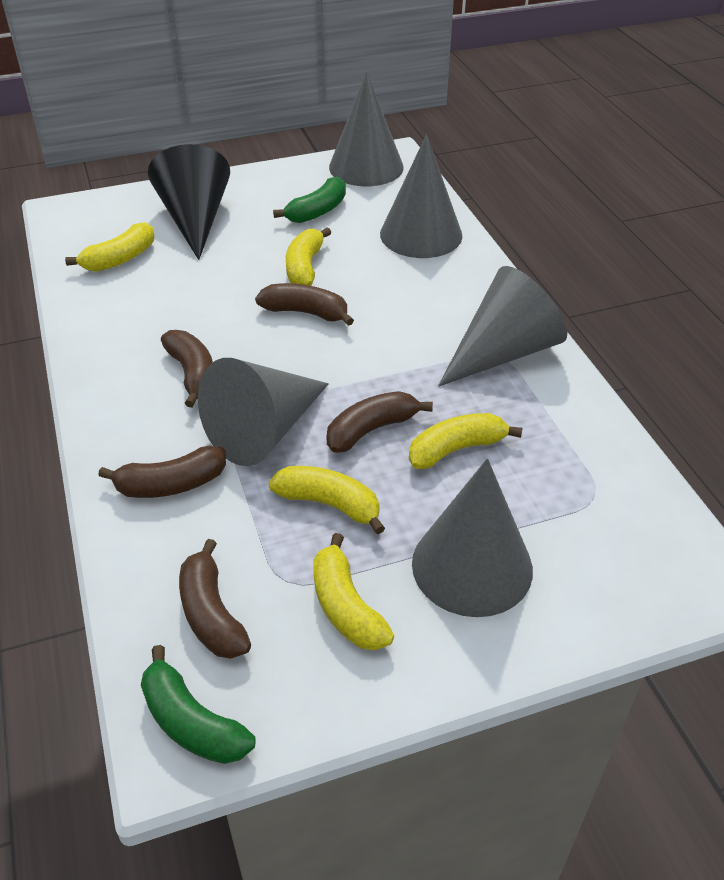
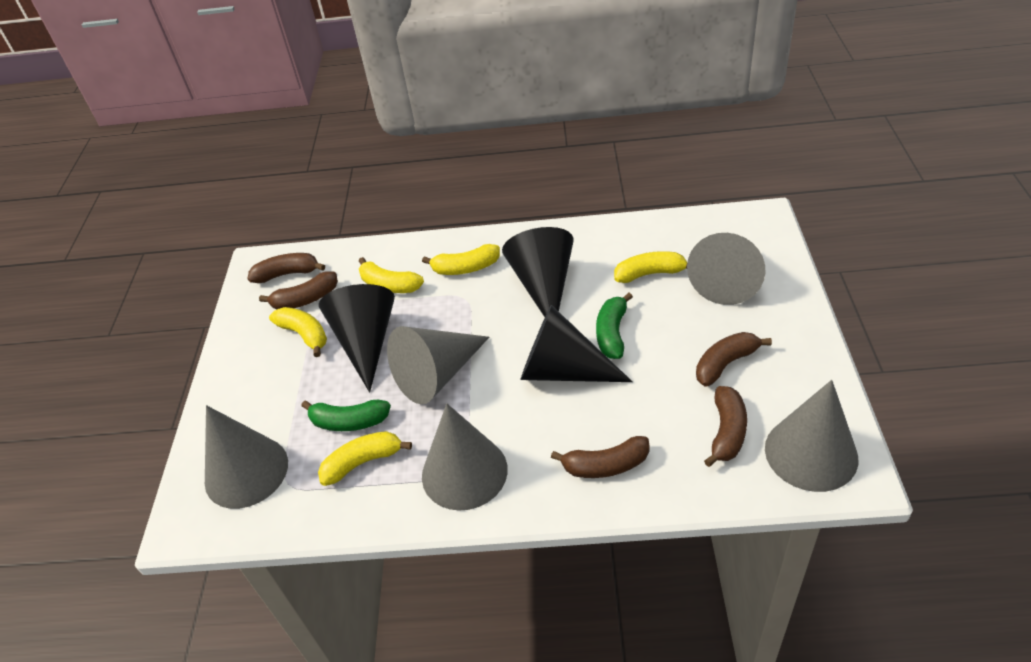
black cone: 1 -> 3

